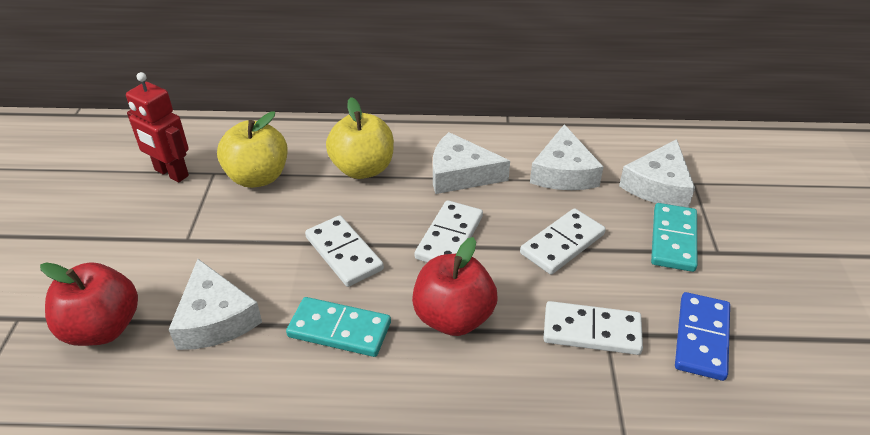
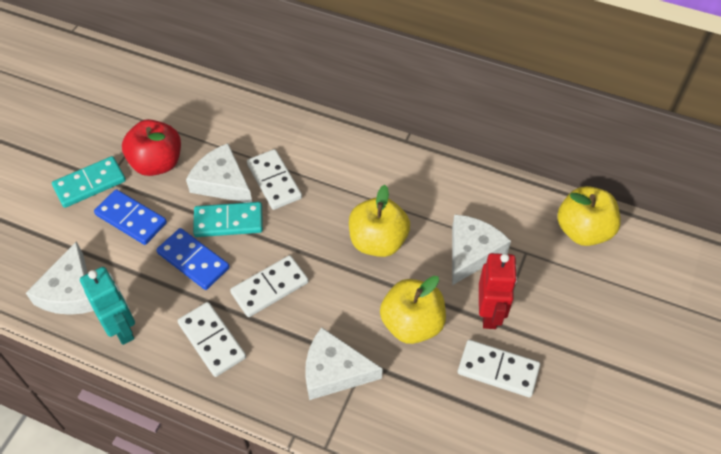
blue domino: 1 -> 2
red apple: 2 -> 1
turquoise robot: 0 -> 1
yellow apple: 2 -> 3

